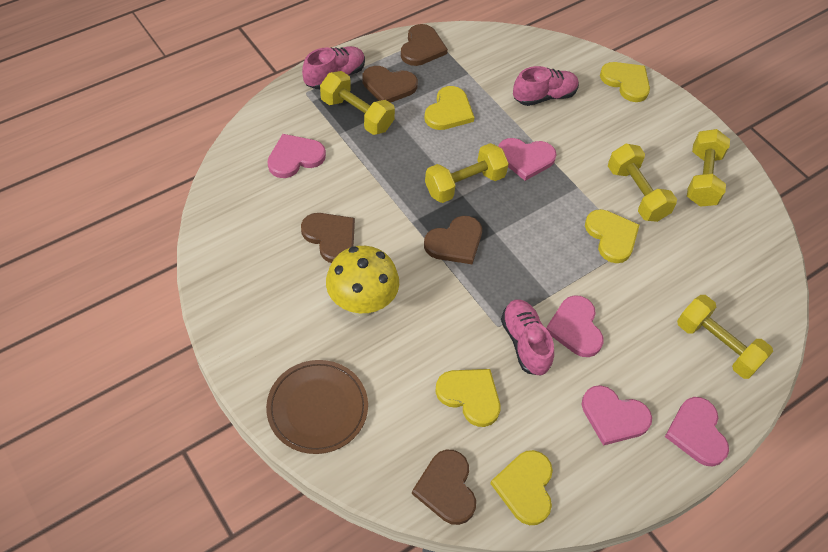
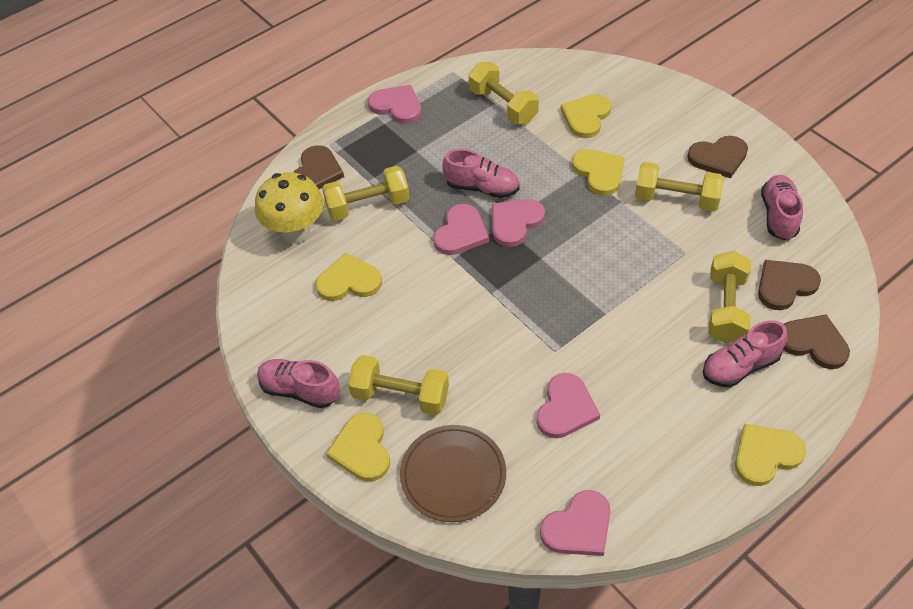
brown heart: 5 -> 4
pink shoe: 3 -> 4

